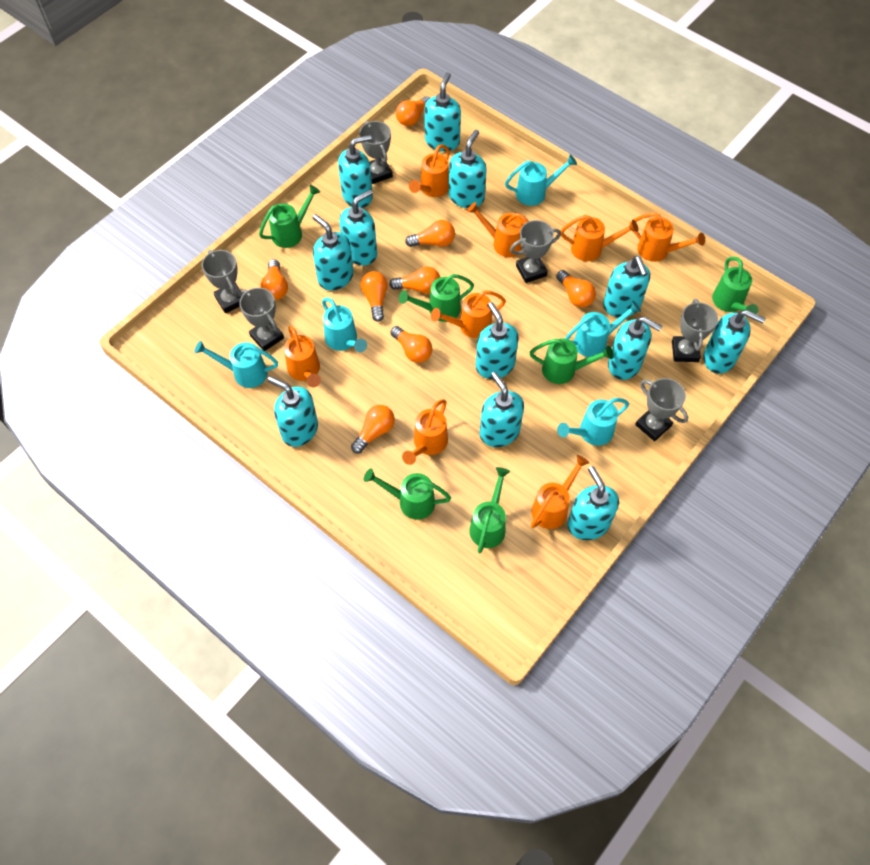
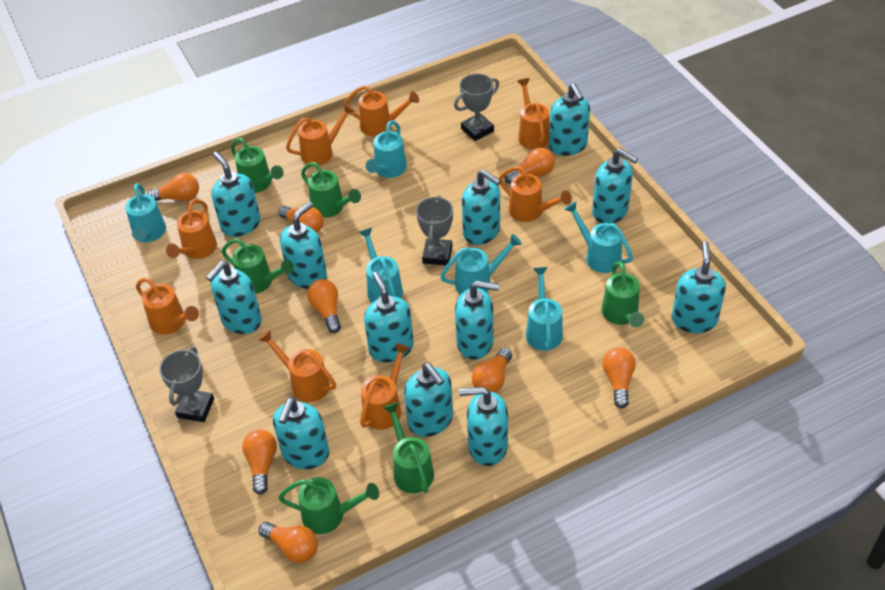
grey trophy: 6 -> 3
turquoise watering can: 5 -> 6

